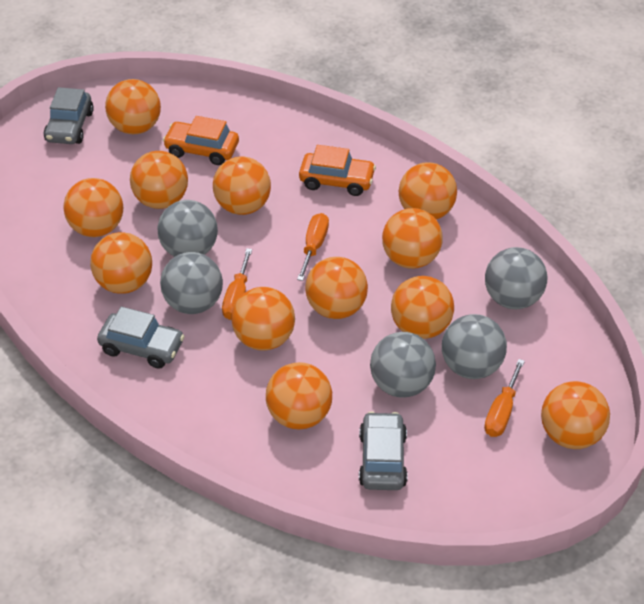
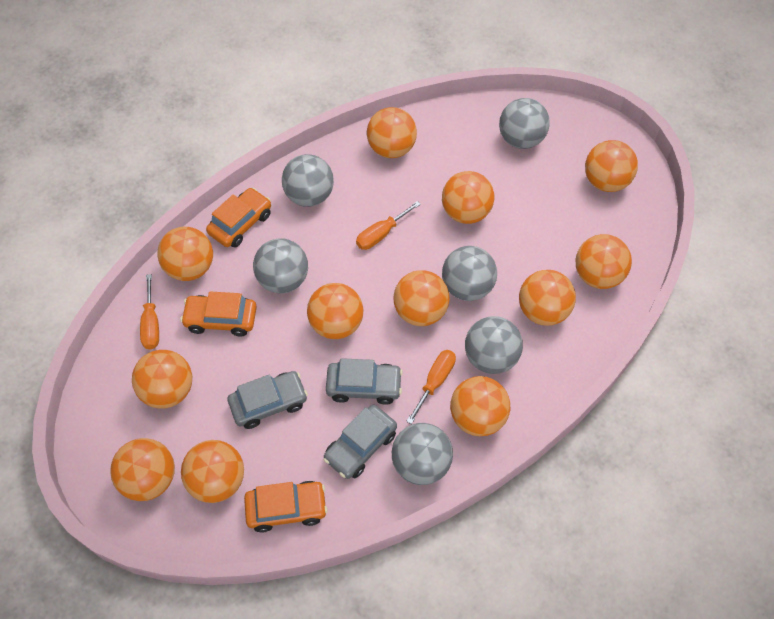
grey ball: 5 -> 6
orange car: 2 -> 3

